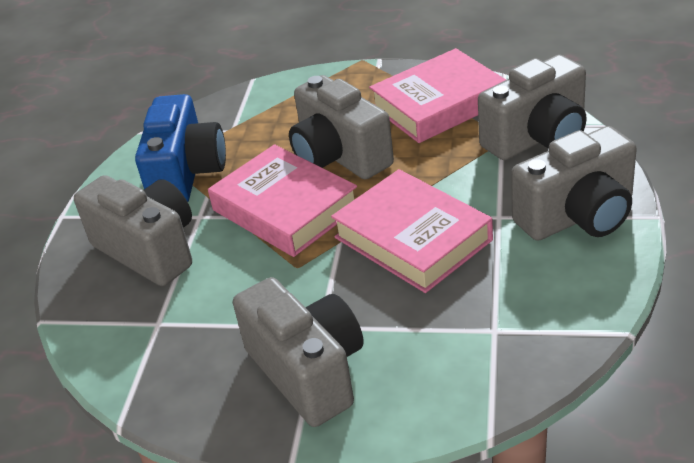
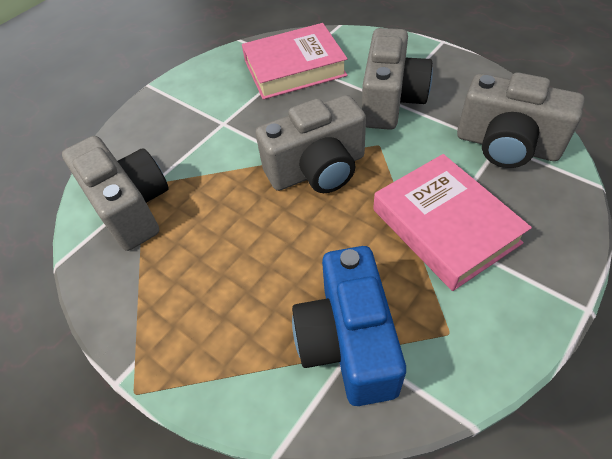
grey camera: 5 -> 4
pink book: 3 -> 2

